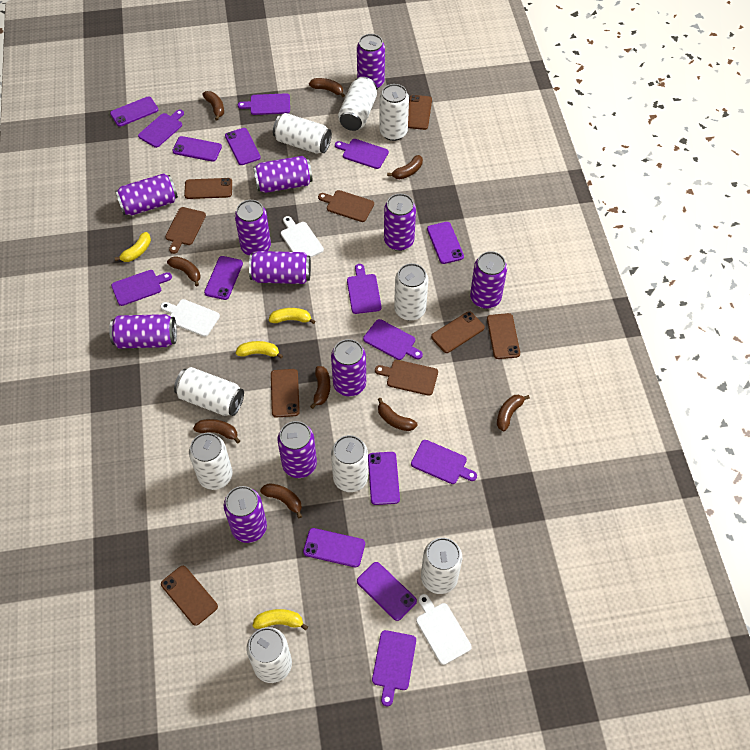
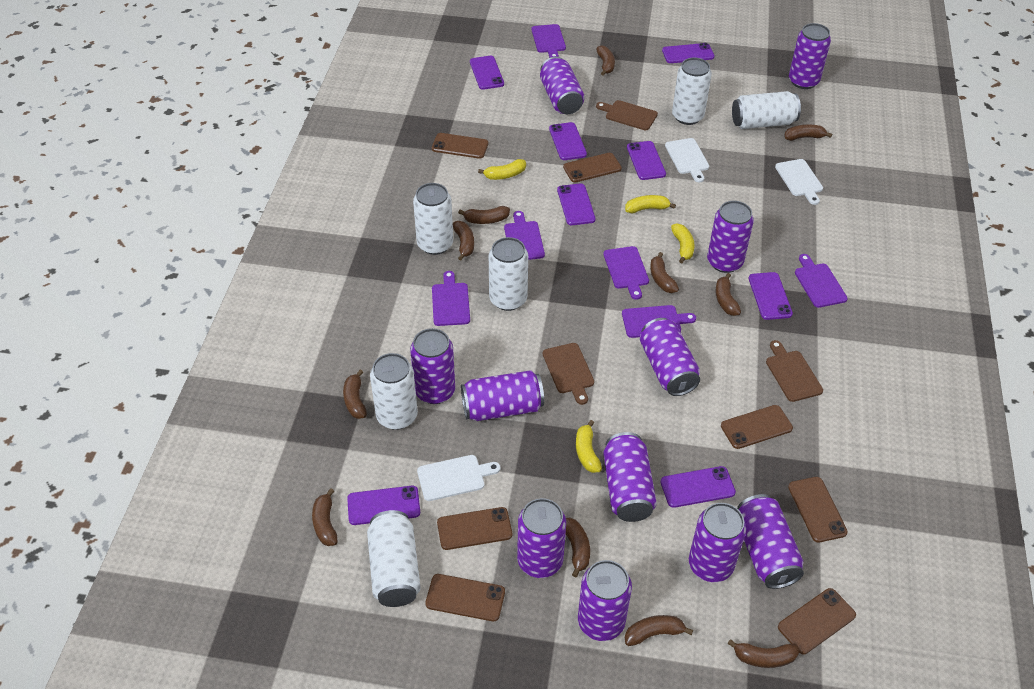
brown banana: 9 -> 11
brown phone: 6 -> 7
purple cutting board: 8 -> 6
white can: 9 -> 6

